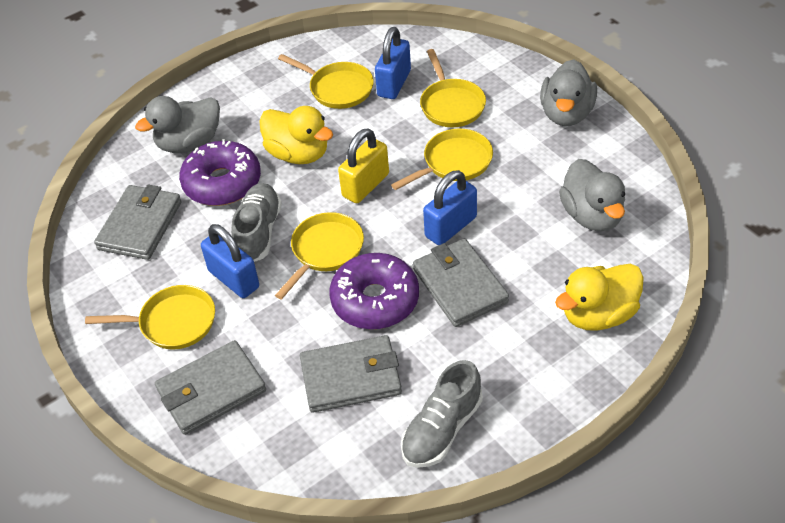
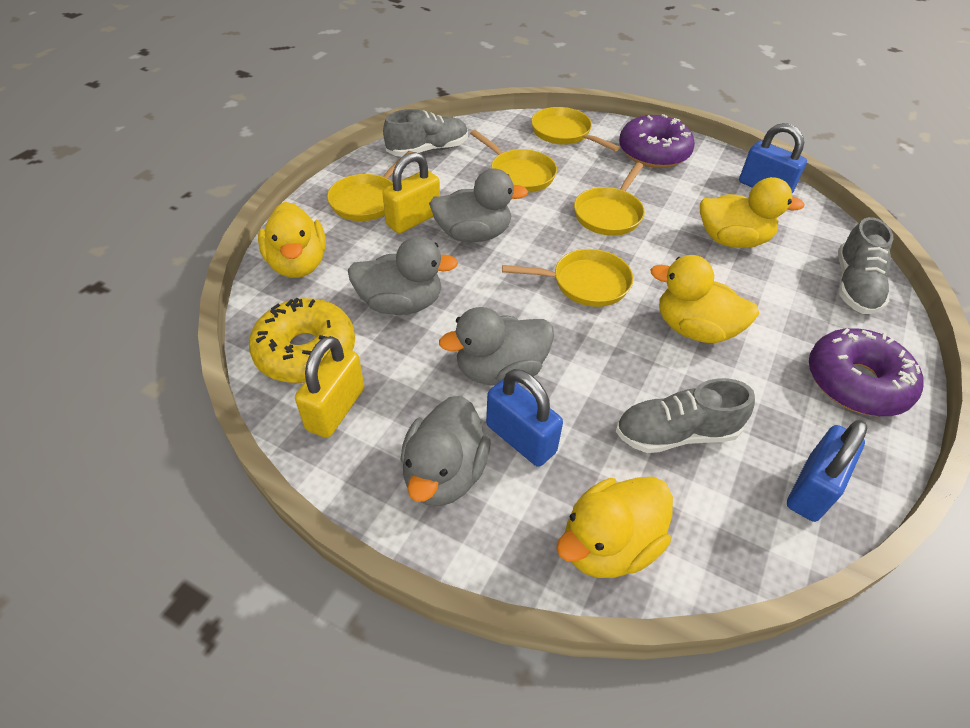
grey duck: 3 -> 4
grey shoe: 2 -> 3
grey wallet: 4 -> 0
yellow donut: 0 -> 1
yellow duck: 2 -> 4
yellow padlock: 1 -> 2

